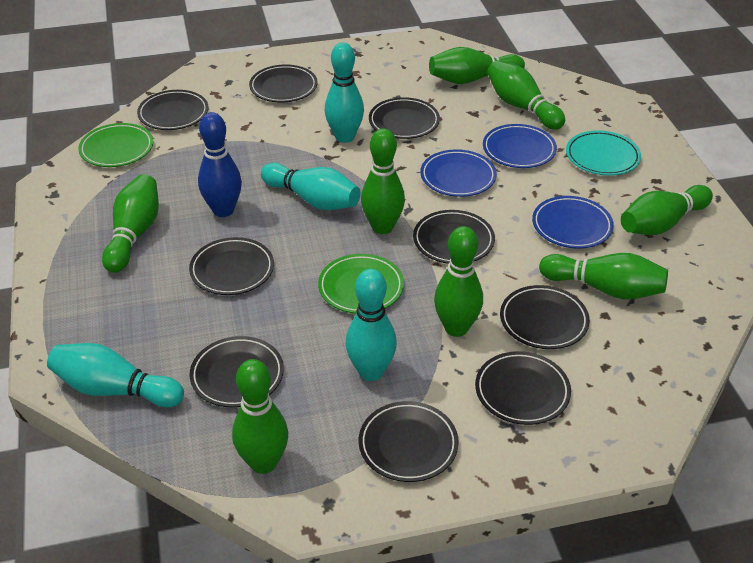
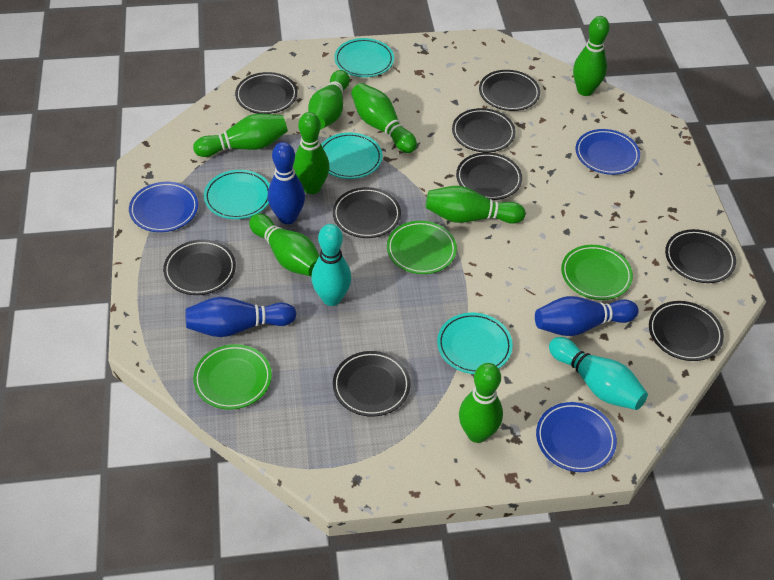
blue bowling pin: 1 -> 3
green plate: 2 -> 3
turquoise bowling pin: 4 -> 2
turquoise plate: 1 -> 4

